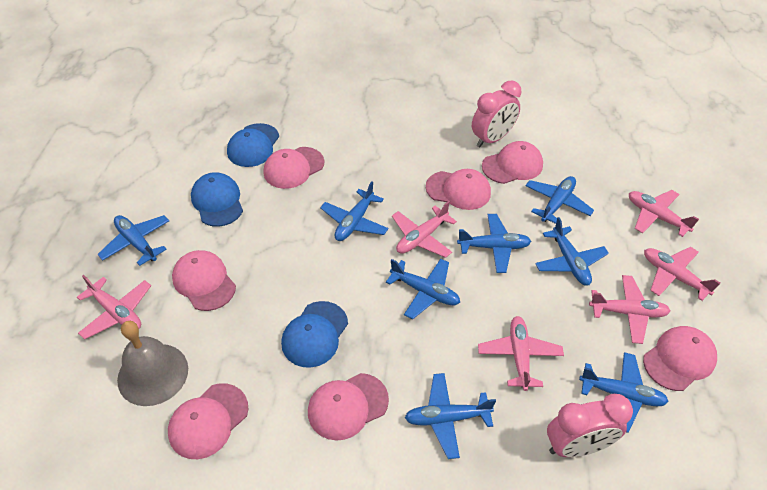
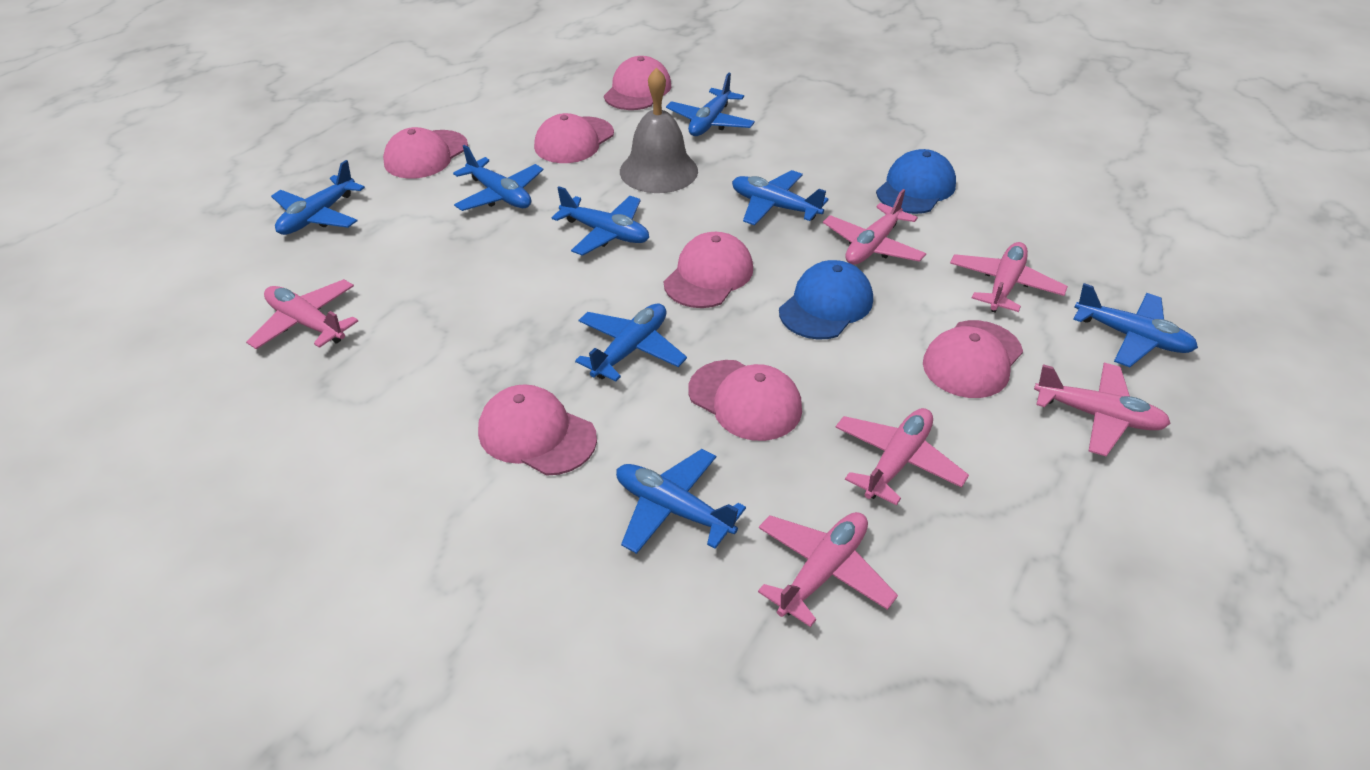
blue cap: 3 -> 2
pink clock: 2 -> 0

